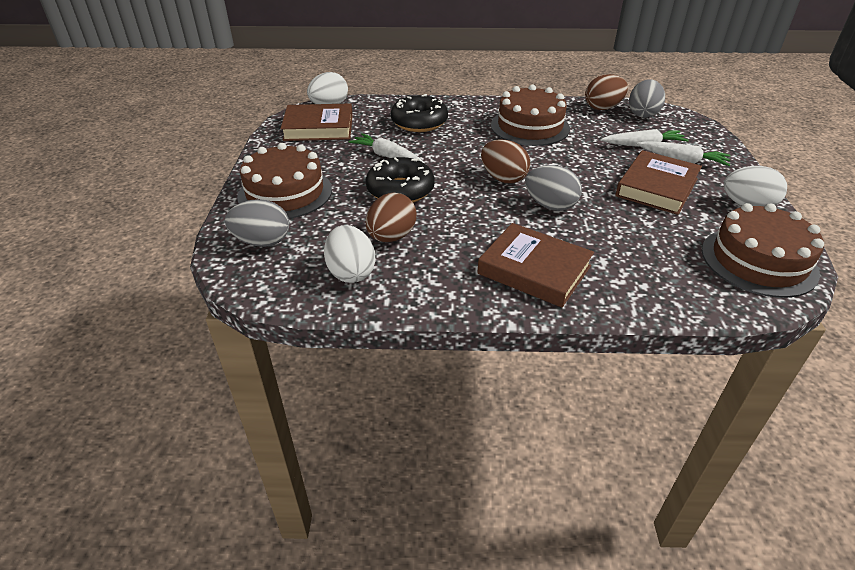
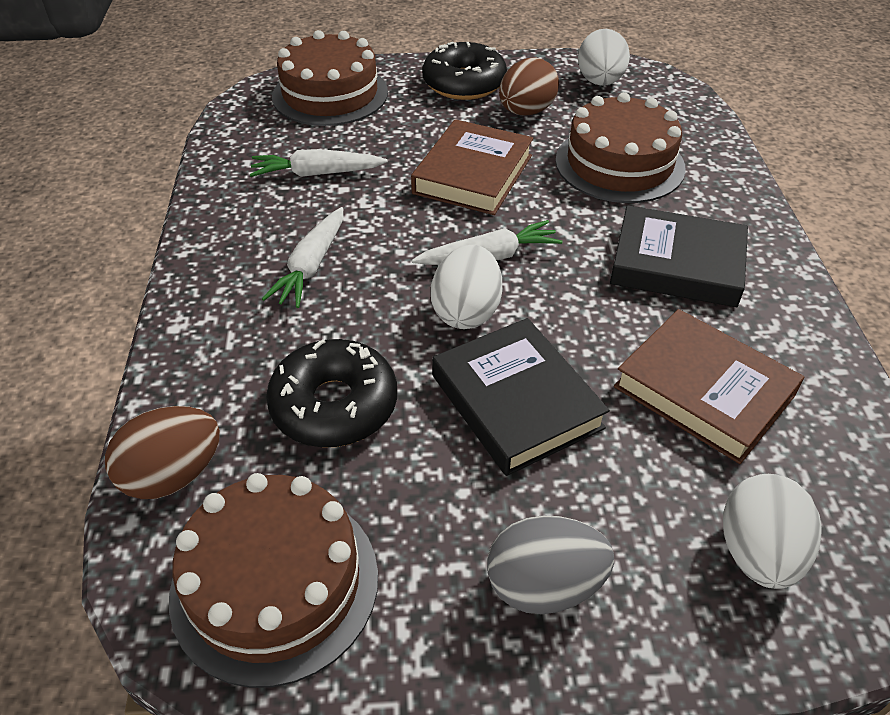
black book: 0 -> 2
brown book: 3 -> 2
brown egg: 3 -> 2
grey egg: 3 -> 1

